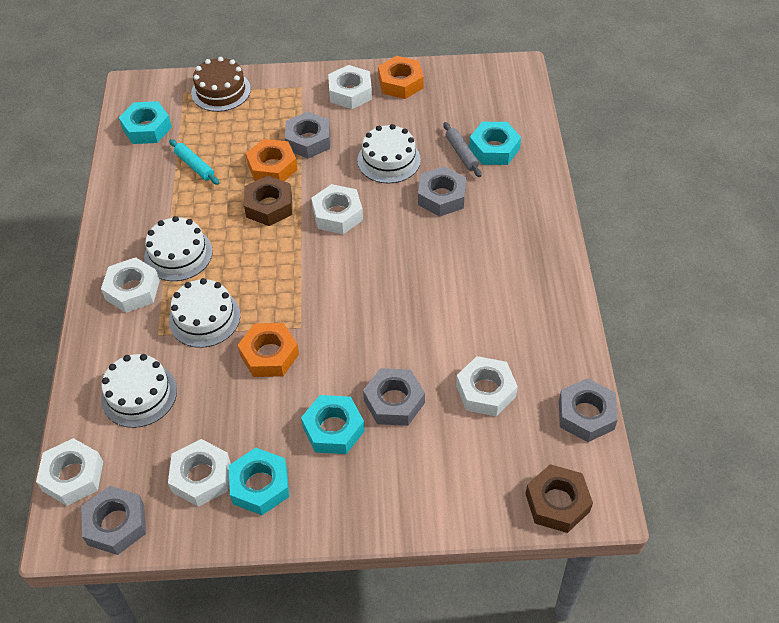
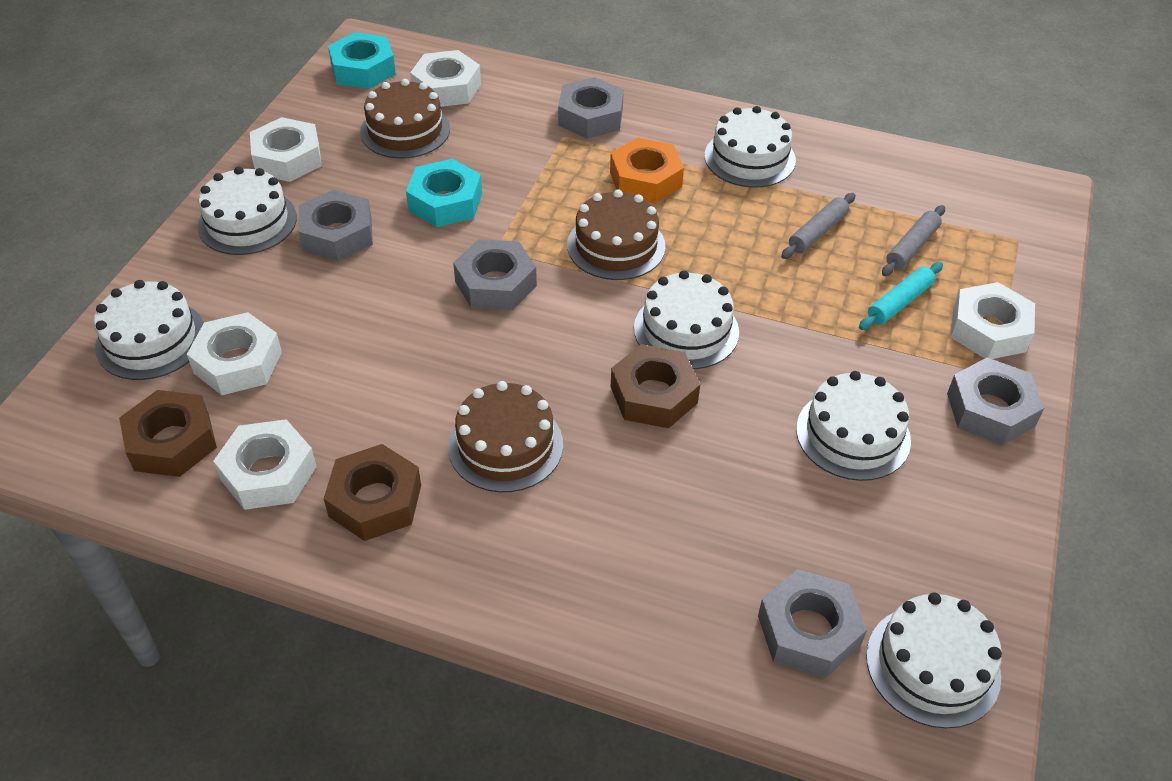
brown cake: 1 -> 3
brown nut: 2 -> 3
grey rolling pin: 1 -> 2
orange nut: 3 -> 1
turquoise nut: 4 -> 2
white cake: 4 -> 6
white nut: 6 -> 5

